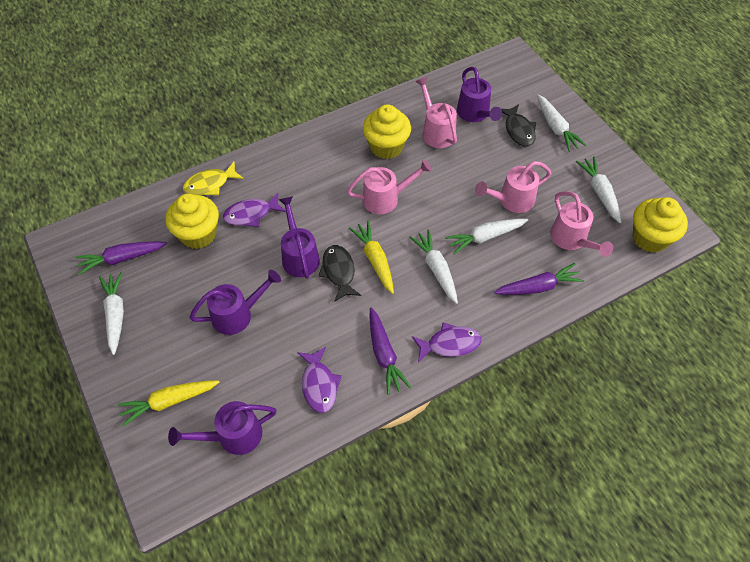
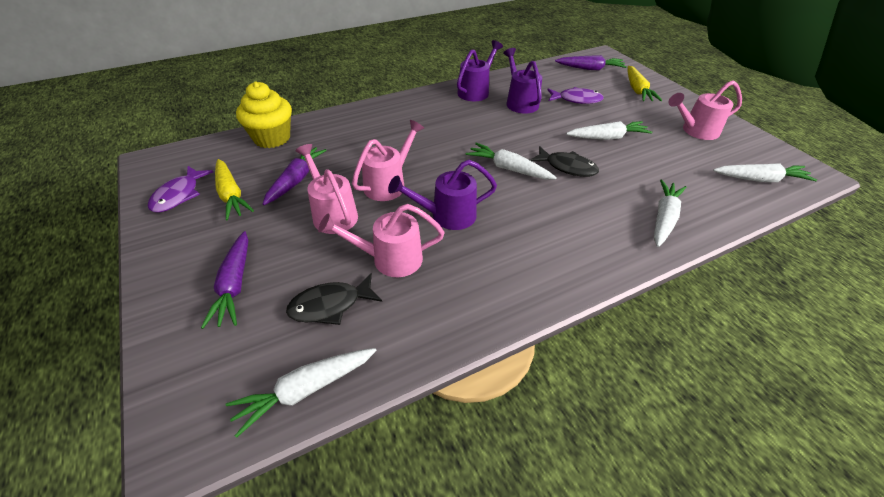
purple fish: 3 -> 2
purple watering can: 4 -> 3
yellow cupcake: 3 -> 1
yellow fish: 1 -> 0

